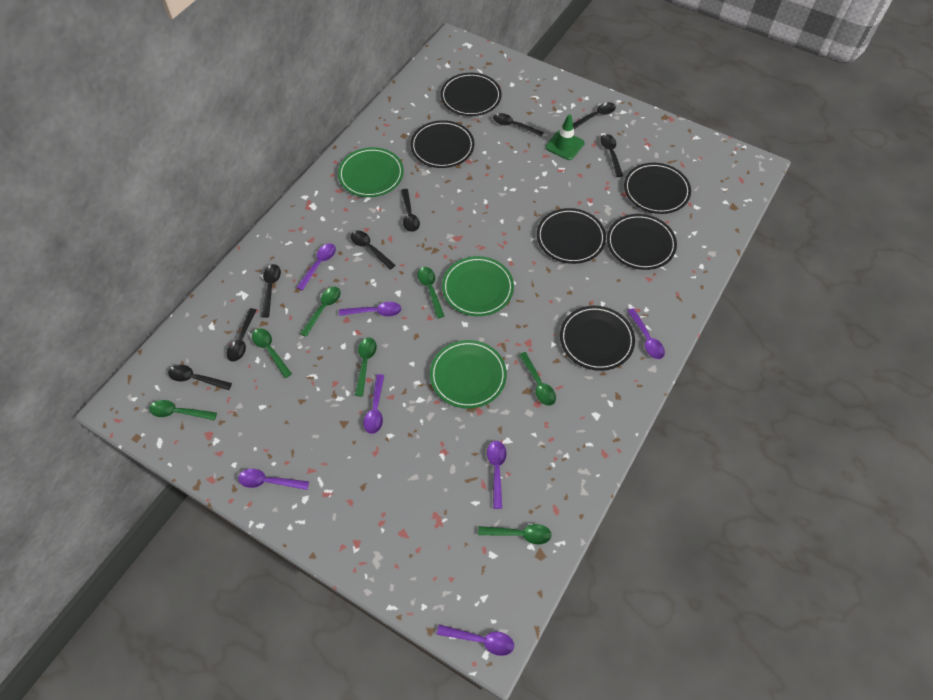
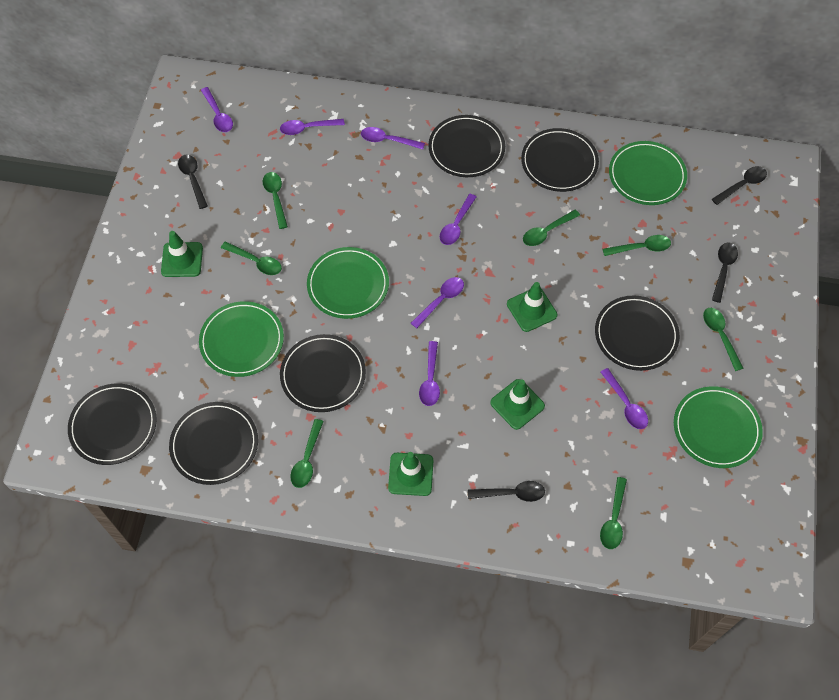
black spoon: 8 -> 4
green plate: 3 -> 4
green traffic cone: 1 -> 4

